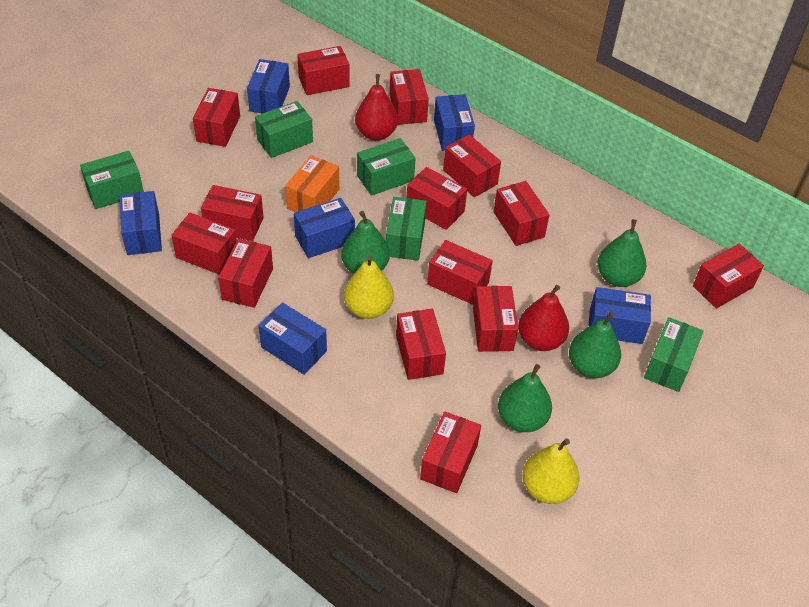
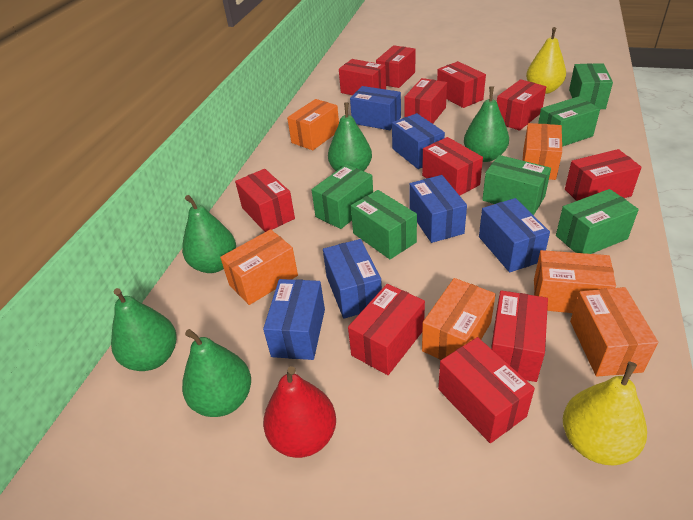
green box: 5 -> 6
green pear: 4 -> 5
orange box: 1 -> 6
red box: 14 -> 11
red pear: 2 -> 1

